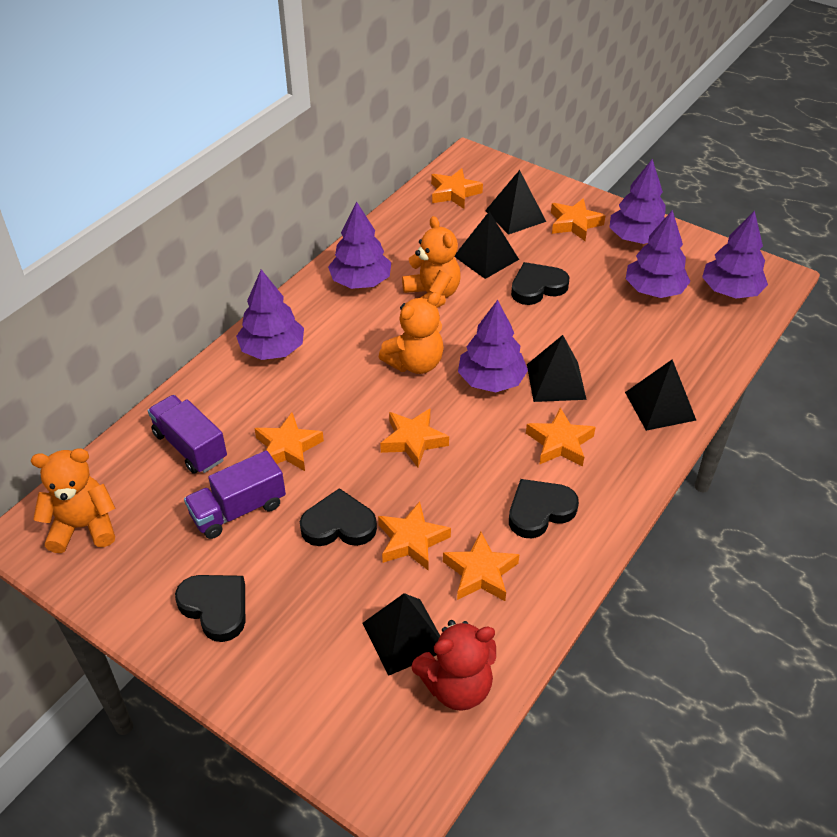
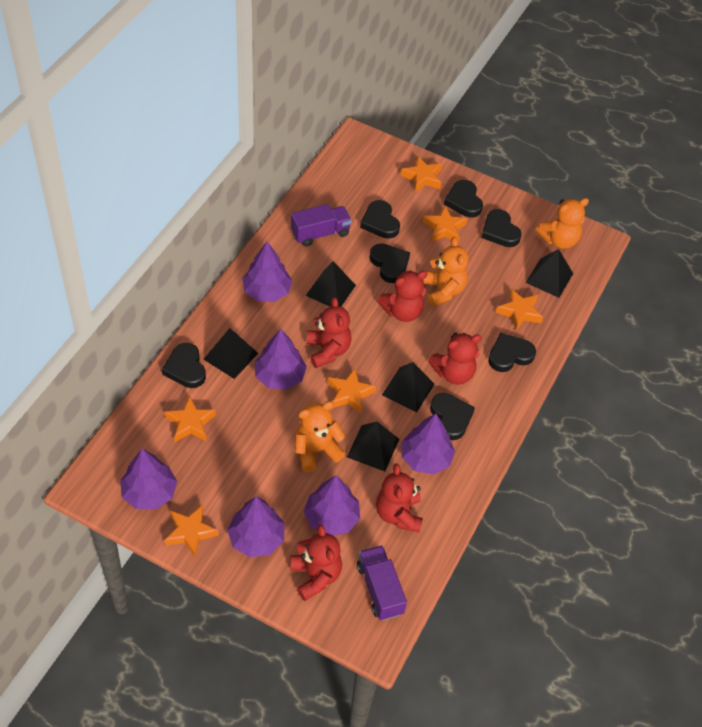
black heart: 4 -> 7
orange star: 7 -> 6
red teddy bear: 1 -> 5

